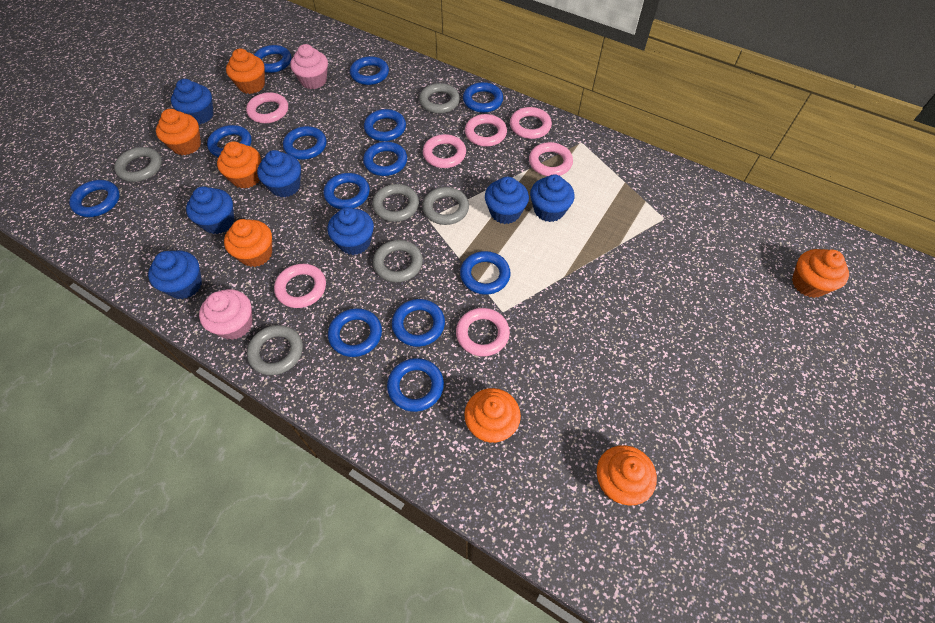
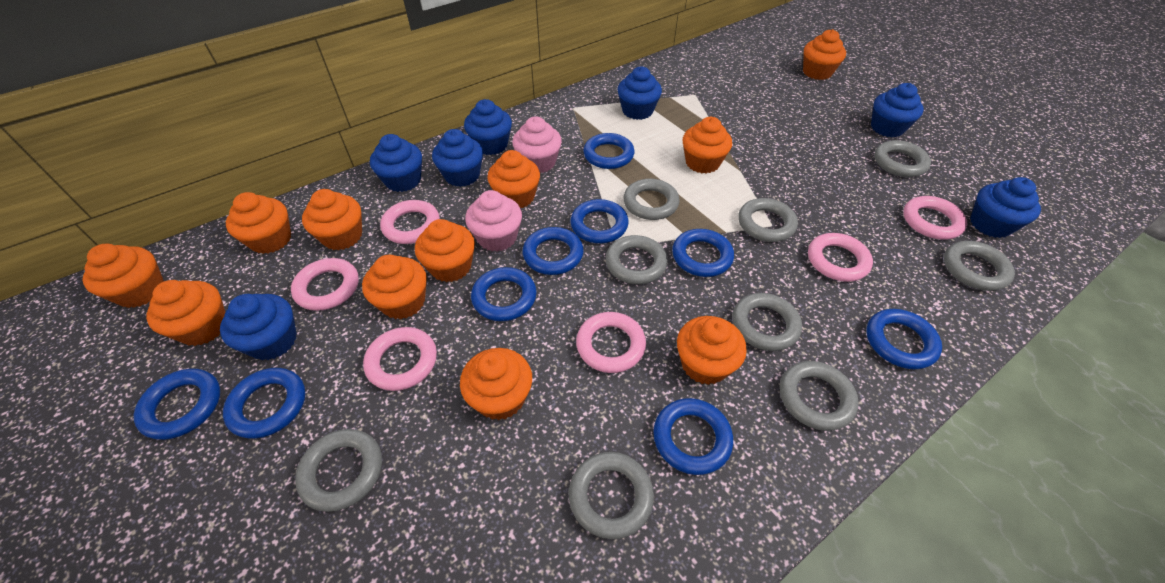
blue ring: 13 -> 9
grey ring: 6 -> 9
orange cupcake: 7 -> 11
pink ring: 7 -> 6

